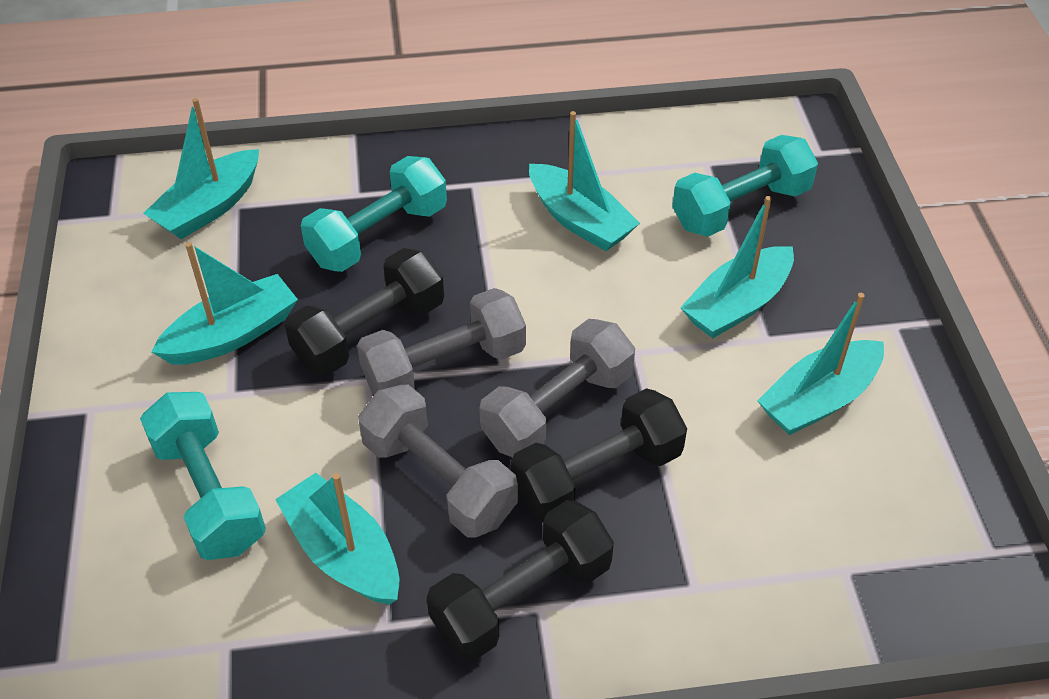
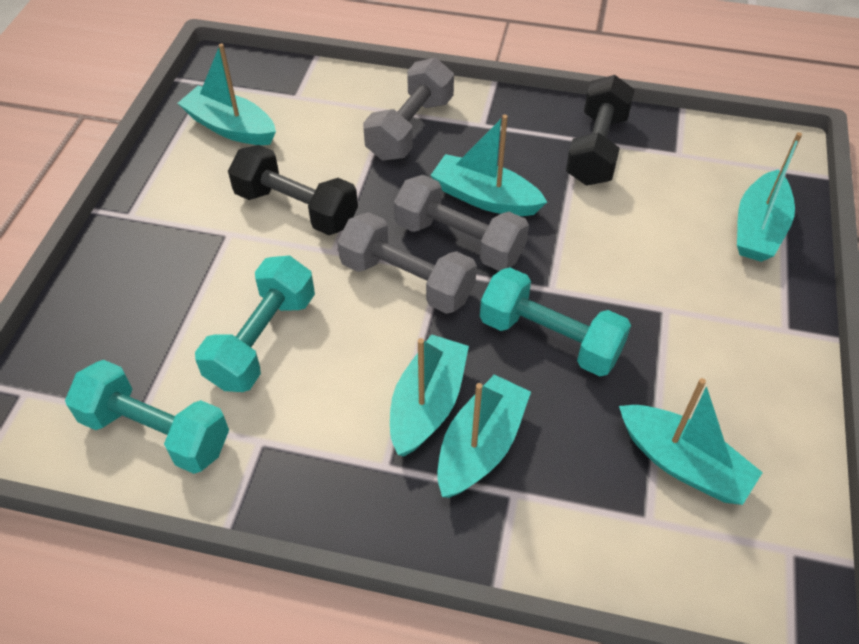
black dumbbell: 3 -> 2

